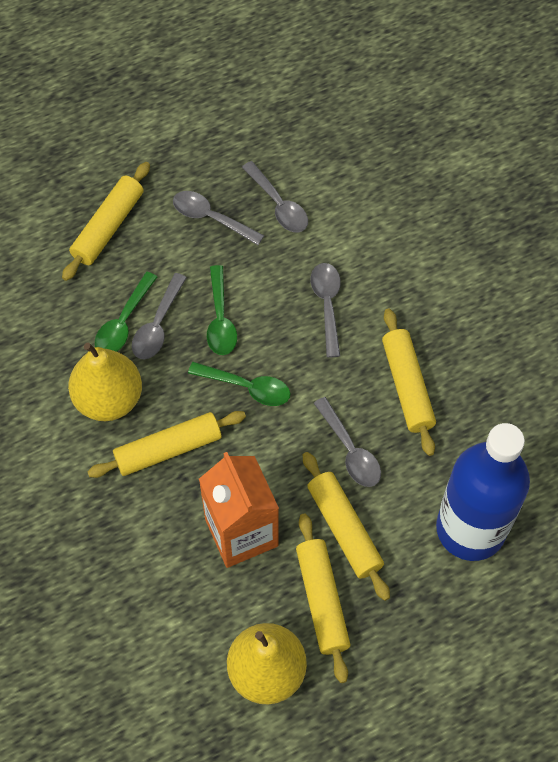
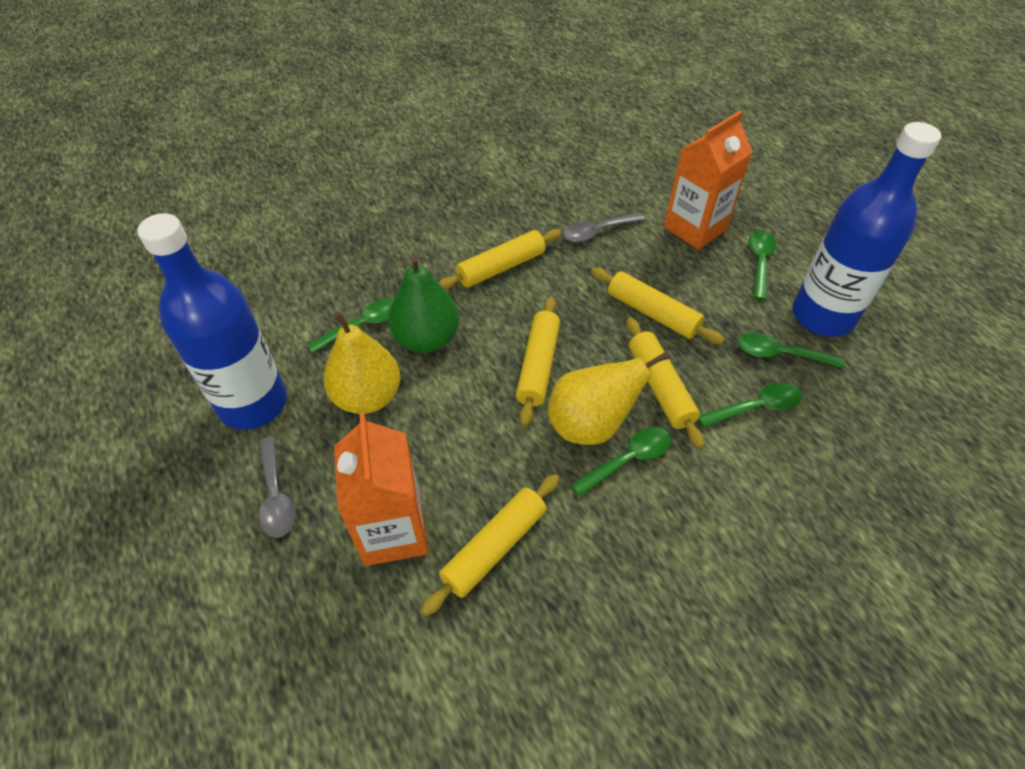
blue bottle: 1 -> 2
green pear: 0 -> 1
green spoon: 3 -> 5
grey spoon: 5 -> 2
orange carton: 1 -> 2

